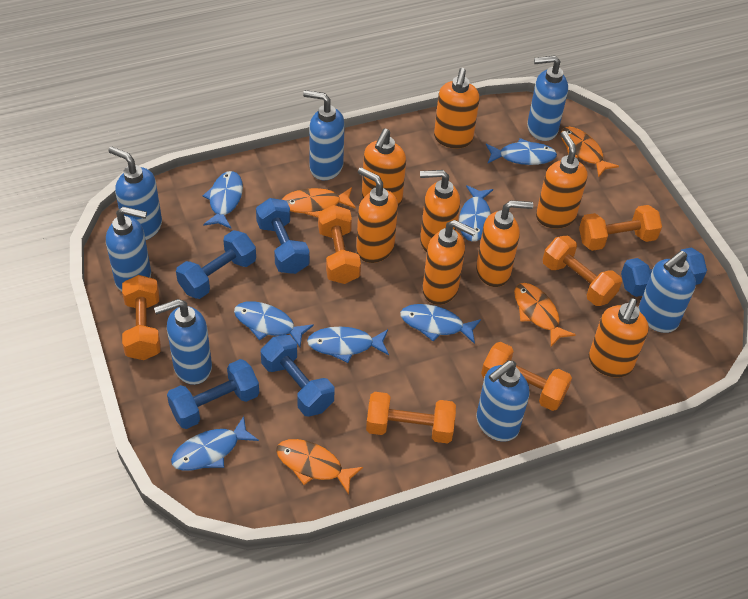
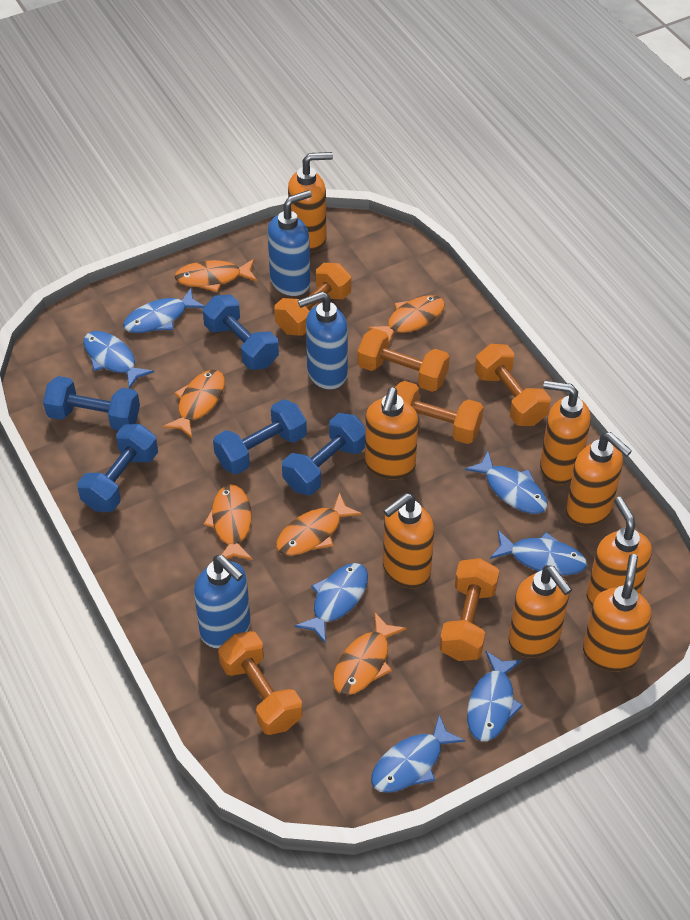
blue soap dispenser: 7 -> 3
orange fish: 4 -> 6

